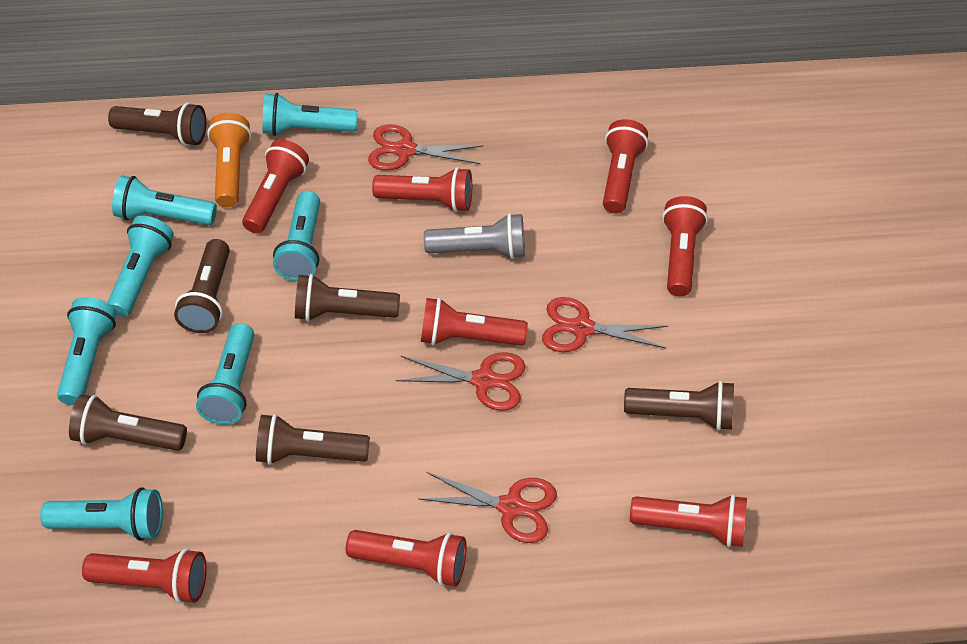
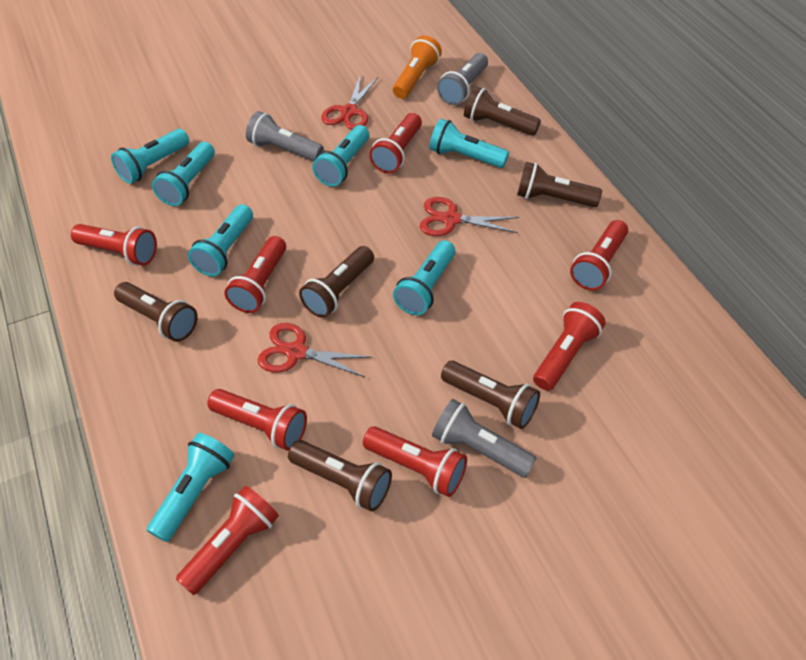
grey flashlight: 1 -> 3
red scissors: 4 -> 3

